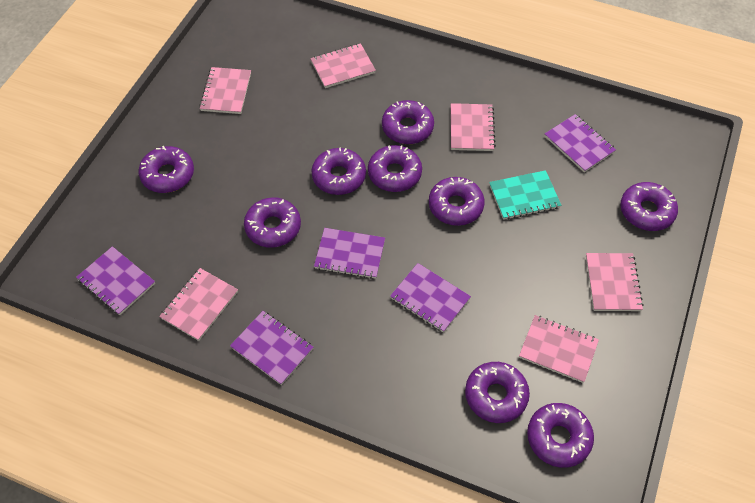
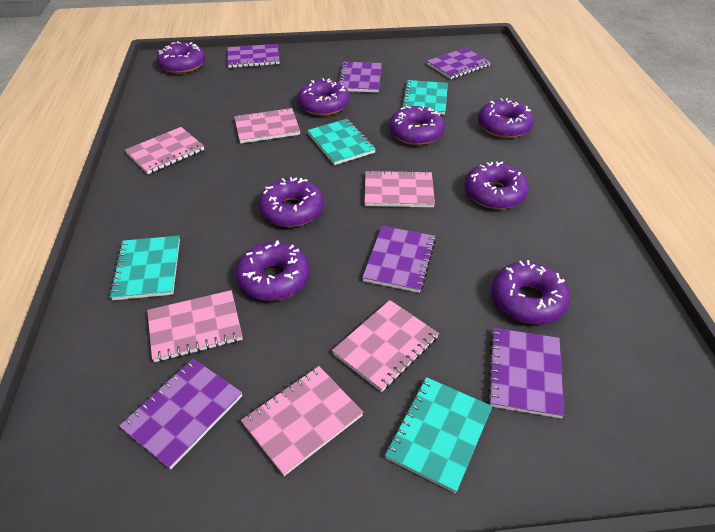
purple donut: 9 -> 8
purple notebook: 5 -> 6
turquoise notebook: 1 -> 4

